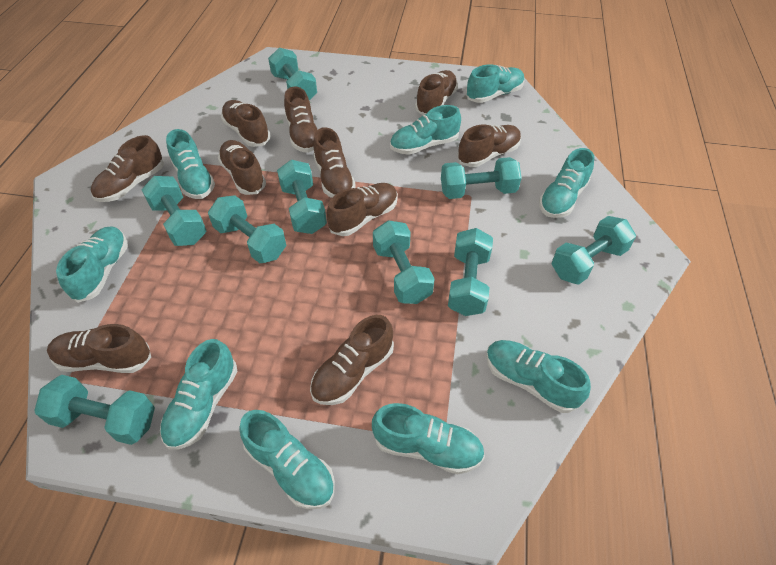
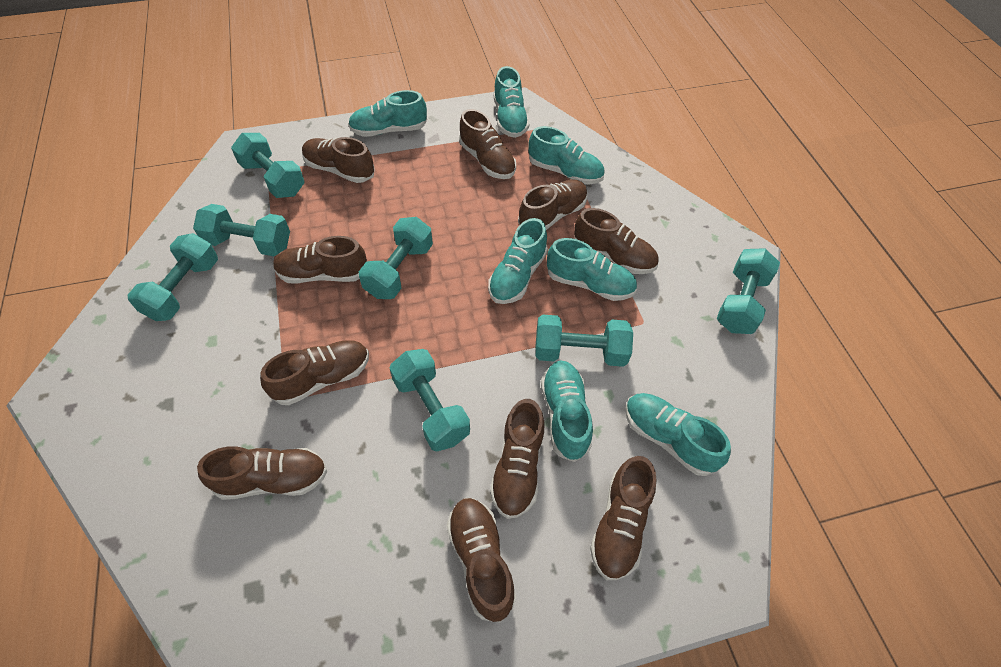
turquoise dumbbell: 9 -> 7
turquoise shoe: 9 -> 7

